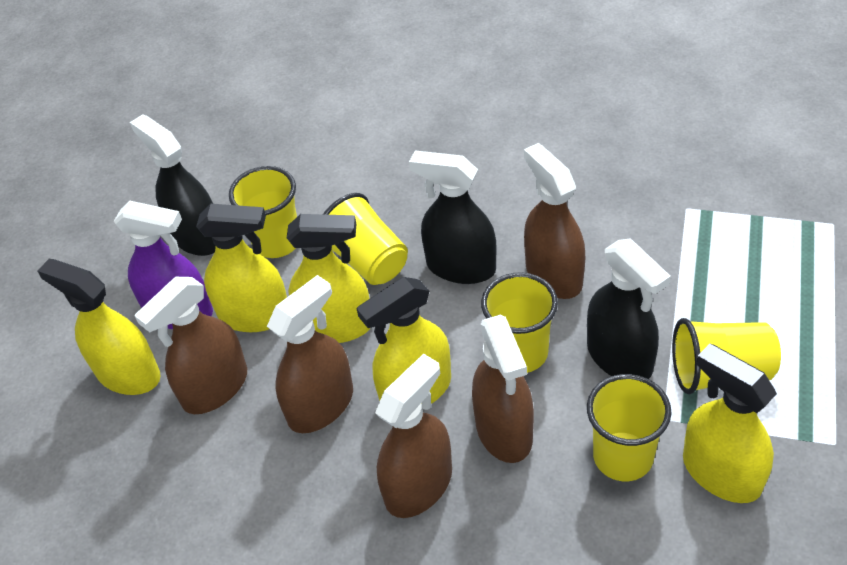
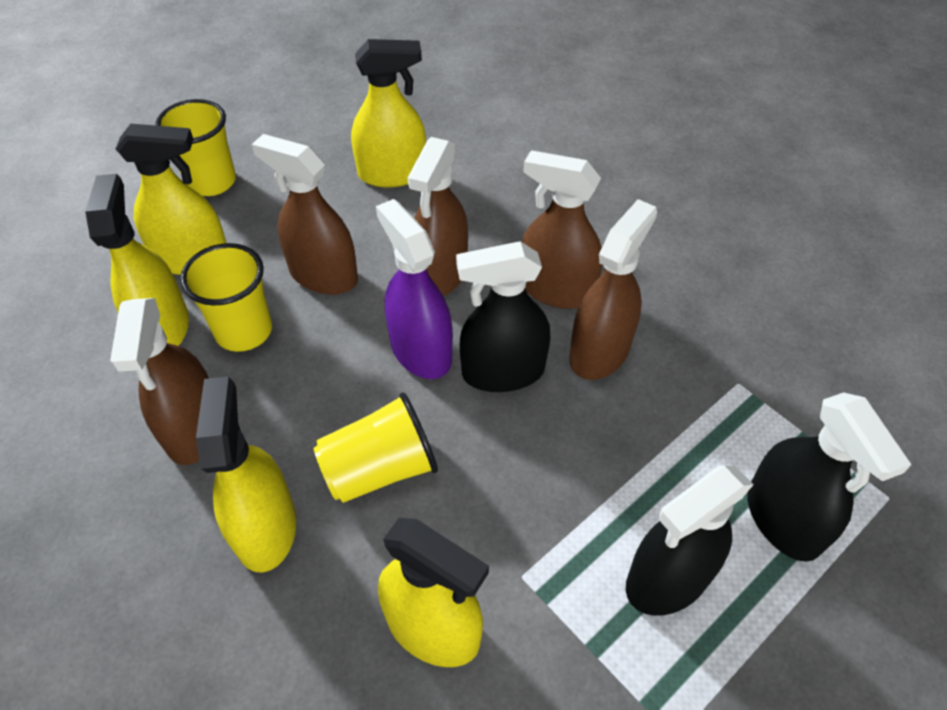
yellow cup: 5 -> 3

